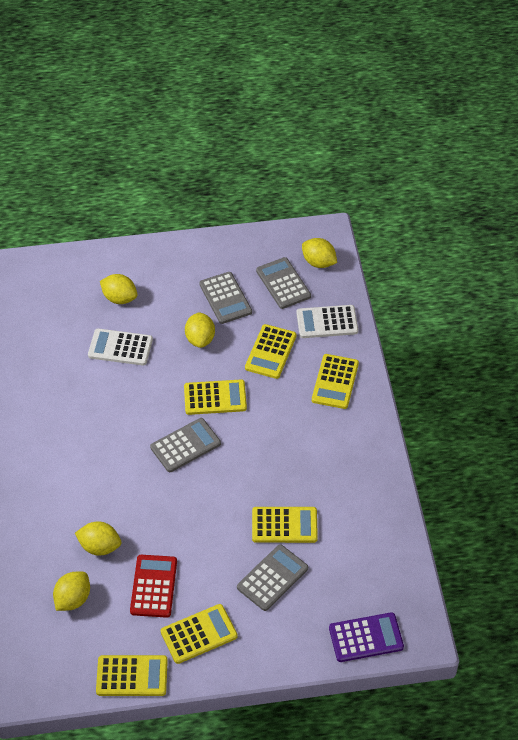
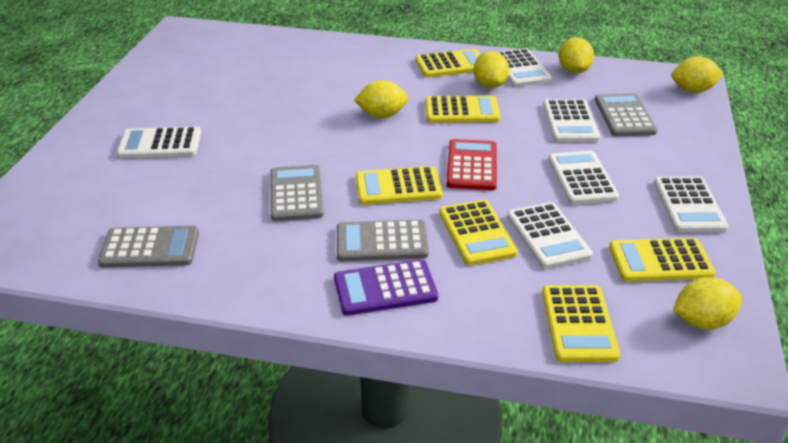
white calculator: 2 -> 6

